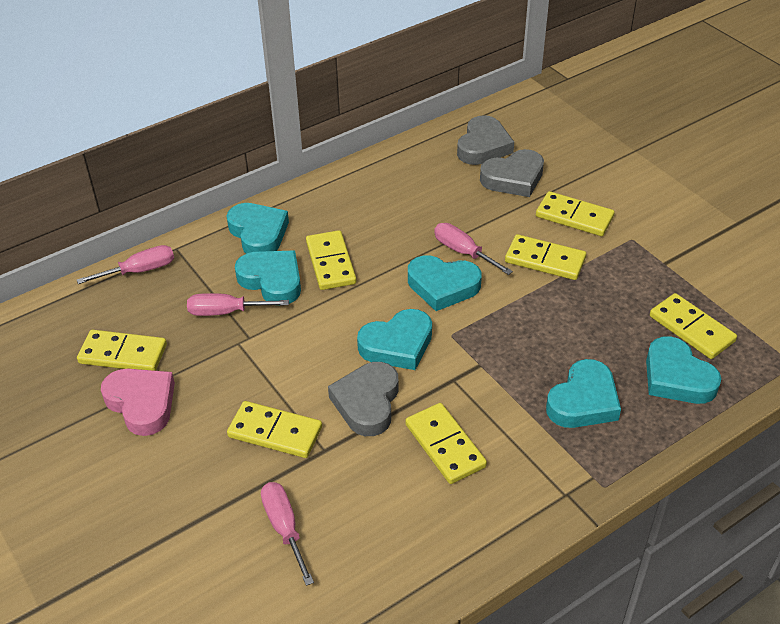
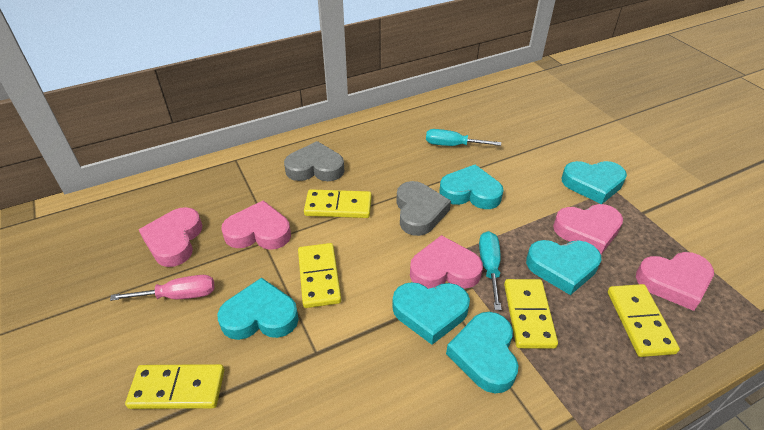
grey heart: 3 -> 2
pink heart: 1 -> 5
pink screwdriver: 4 -> 1
turquoise screwdriver: 0 -> 2
yellow domino: 7 -> 5

